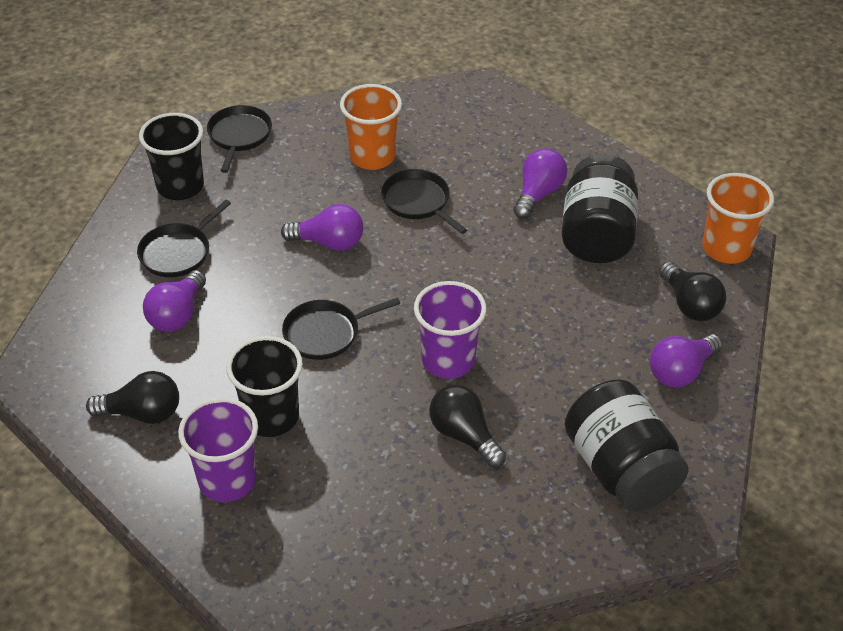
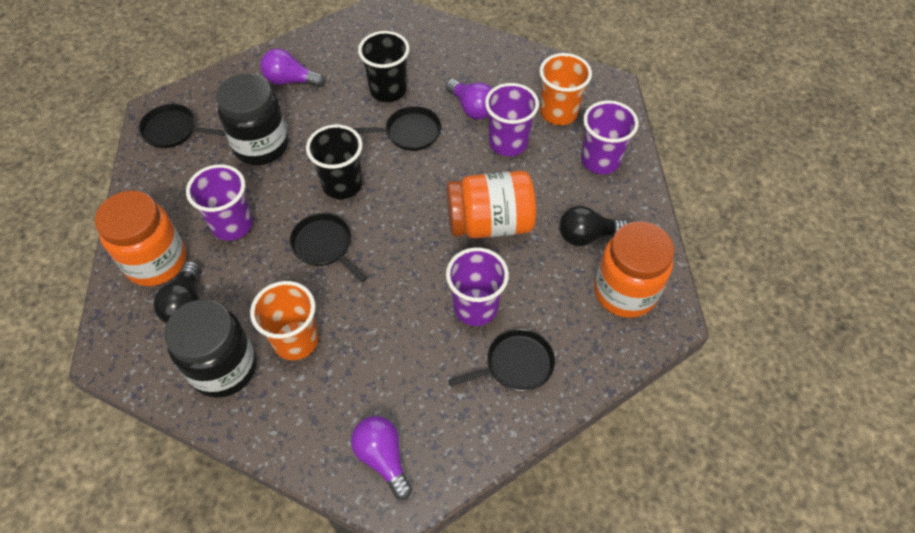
black light bulb: 3 -> 2
orange jar: 0 -> 3
purple cup: 2 -> 4
purple light bulb: 4 -> 3

